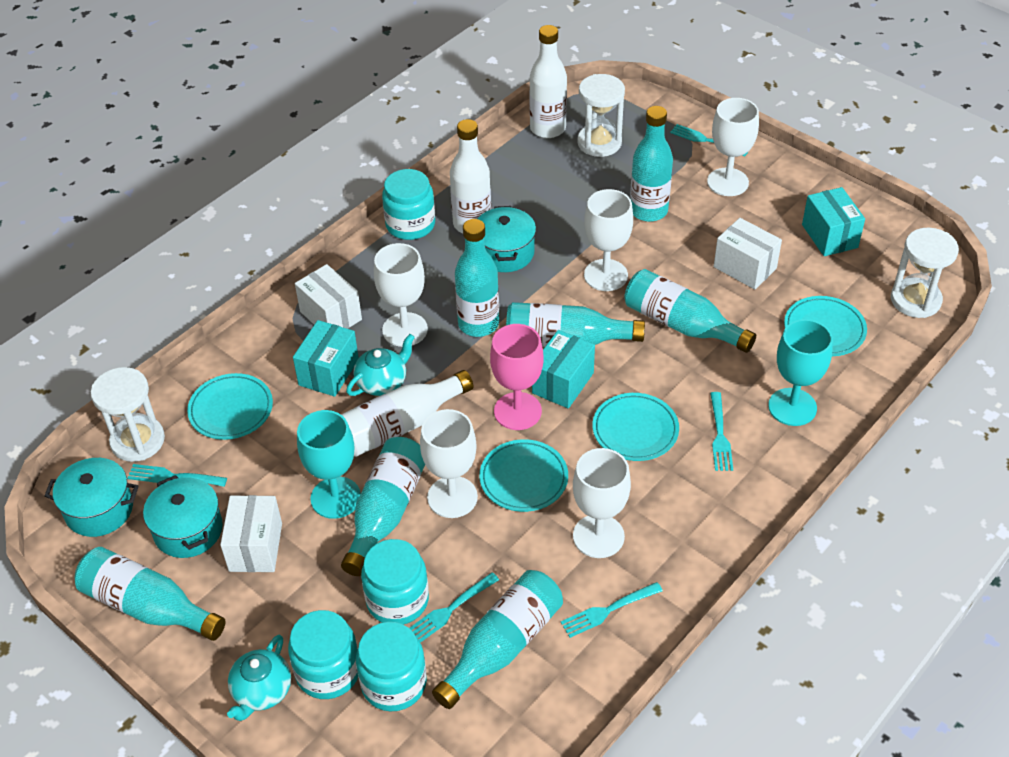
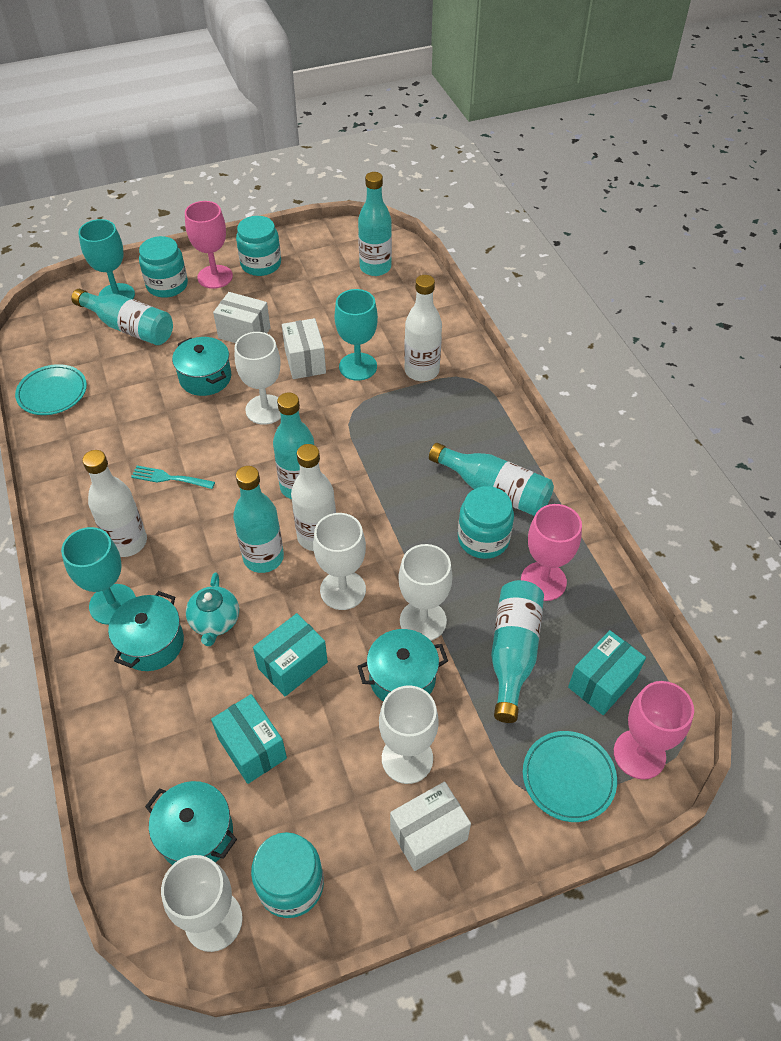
pink goblet: 1 -> 3
turquoise bottle: 7 -> 6
turquoise fork: 5 -> 1
turquoise goblet: 2 -> 3
turquoise plate: 4 -> 2
turquoise pot: 3 -> 4
turquoise teapot: 2 -> 1
white hourglass: 3 -> 0

